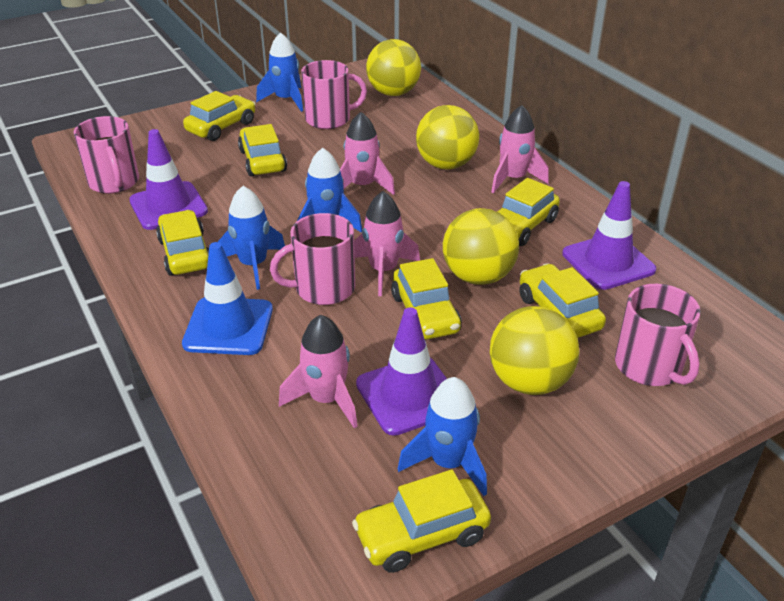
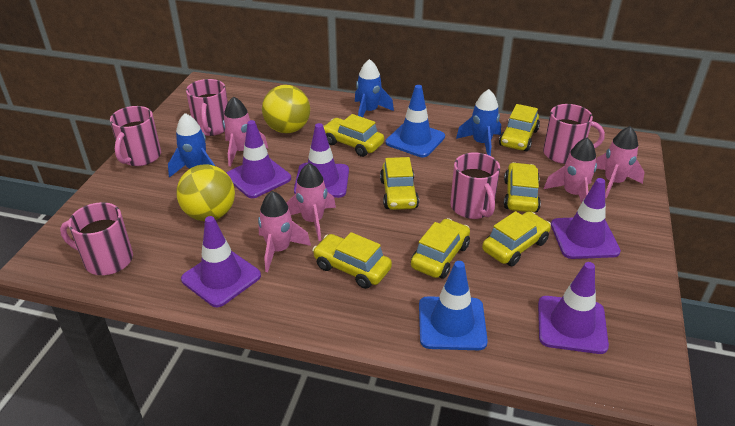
blue rocket: 4 -> 3
blue traffic cone: 1 -> 2
pink mug: 4 -> 5
pink rocket: 4 -> 5
purple traffic cone: 3 -> 5
yellow ball: 4 -> 2

